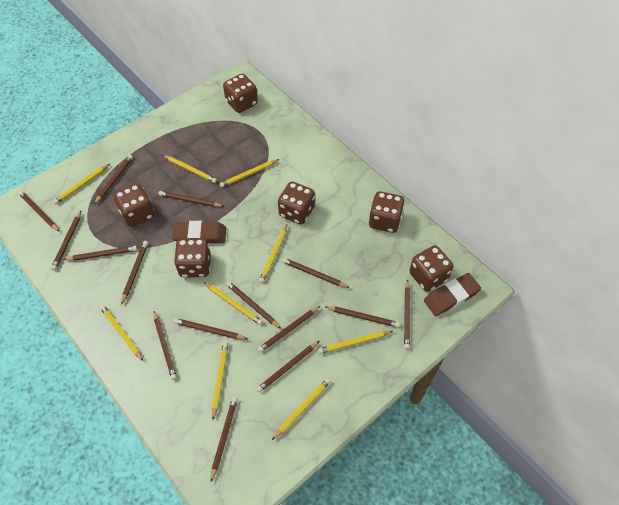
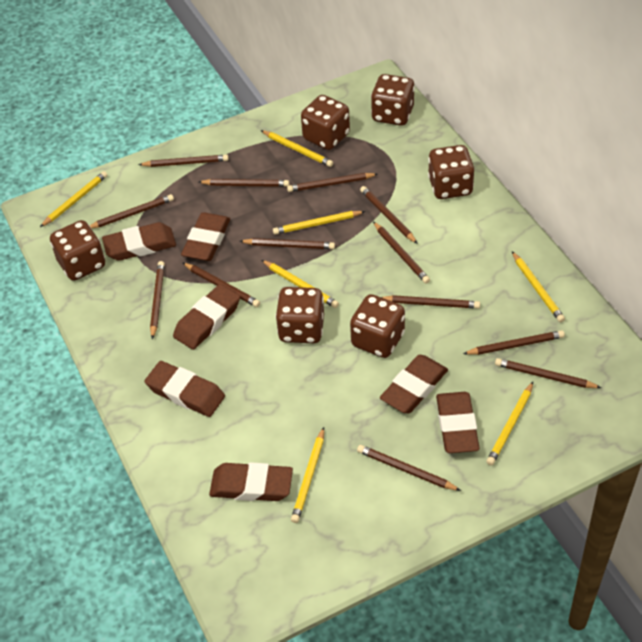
brown eraser: 2 -> 7
brown pencil: 15 -> 13
yellow pencil: 9 -> 7

